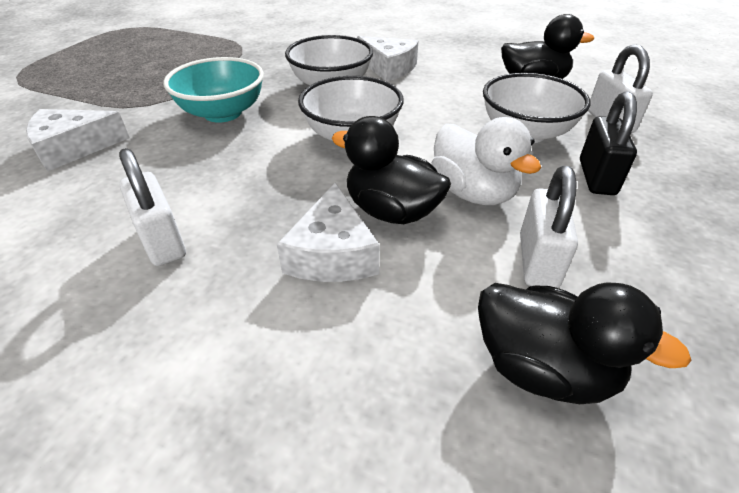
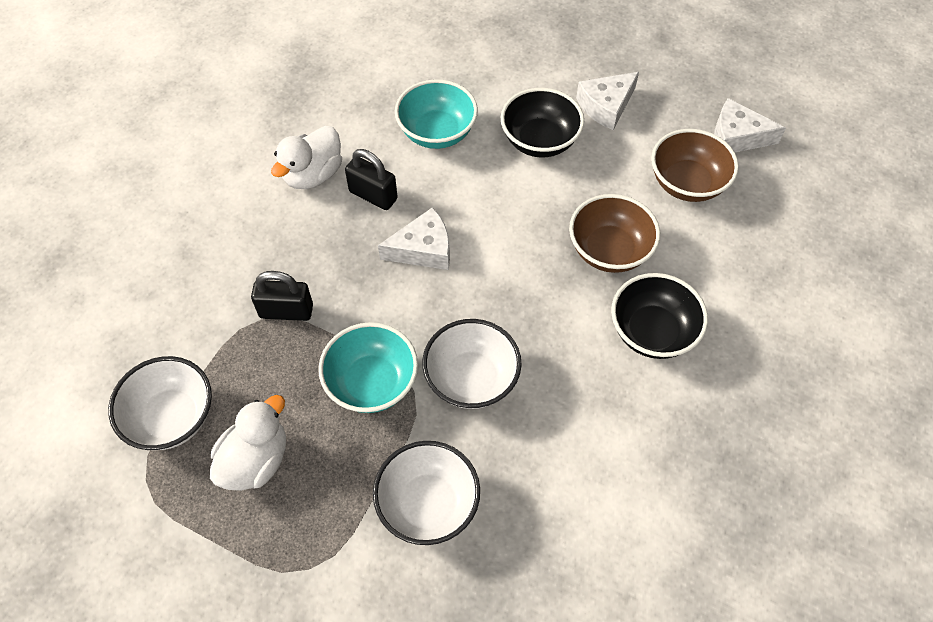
black bowl: 0 -> 2
black duck: 3 -> 0
black padlock: 1 -> 2
brown bowl: 0 -> 2
turquoise bowl: 1 -> 2
white duck: 1 -> 2
white padlock: 3 -> 0

